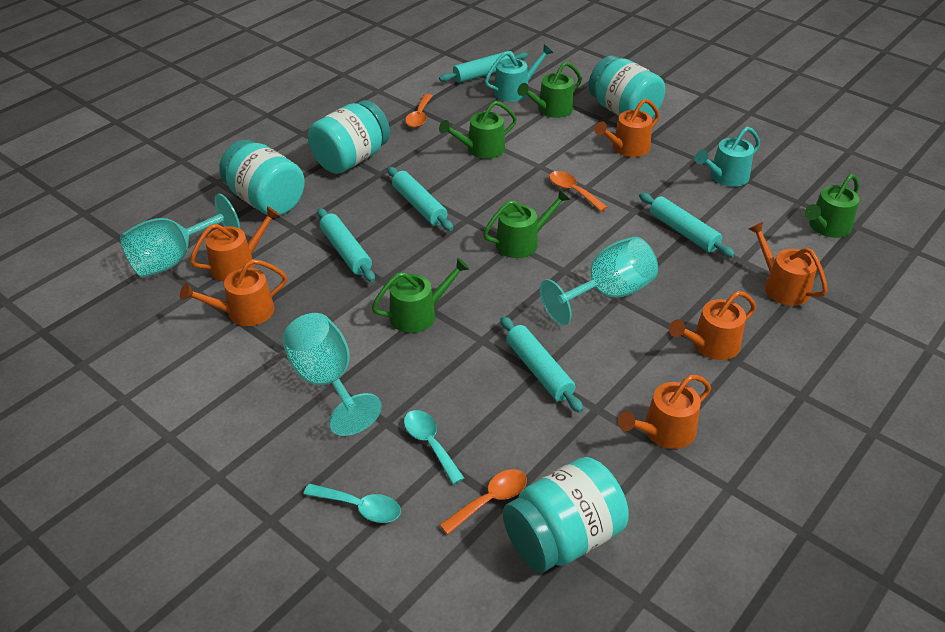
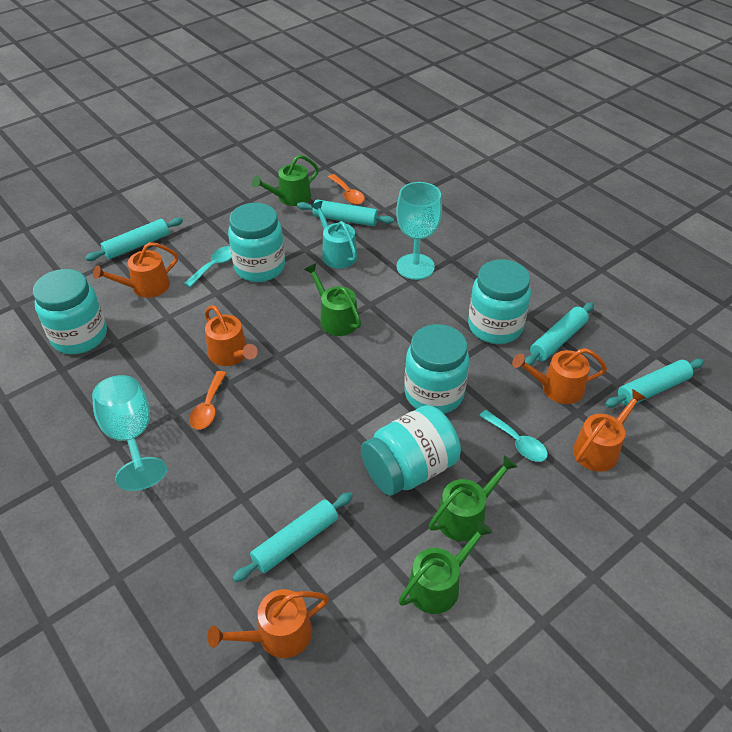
green watering can: 5 -> 4
orange spoon: 3 -> 2
orange watering can: 6 -> 5
turquoise goblet: 3 -> 2
turquoise jar: 4 -> 5
turquoise watering can: 2 -> 1

